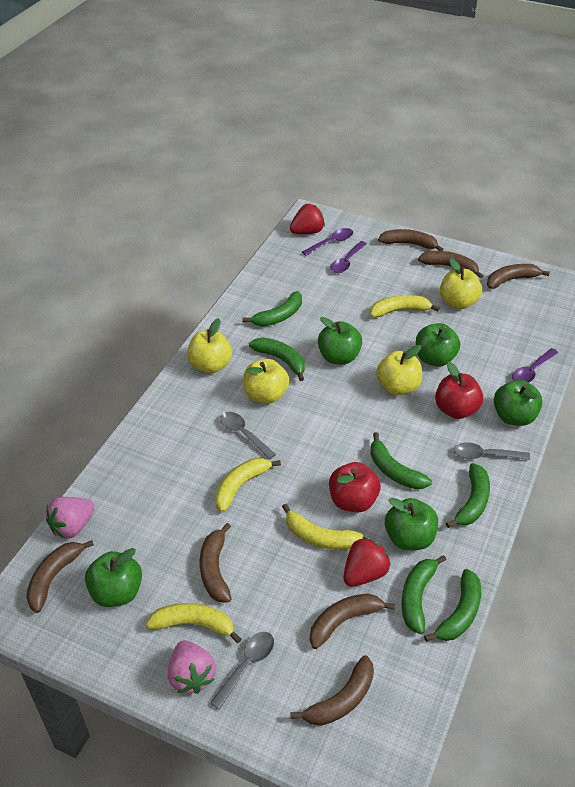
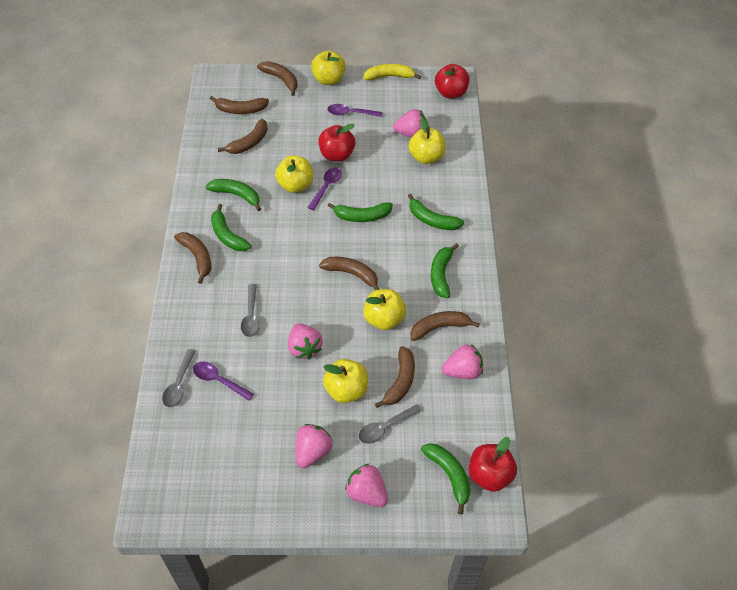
green apple: 5 -> 0
pink strawberry: 2 -> 5
red apple: 2 -> 3
red strawberry: 2 -> 0
yellow apple: 4 -> 5
yellow banana: 4 -> 1

